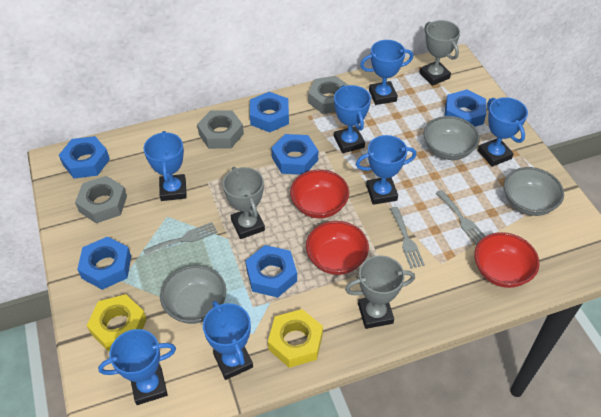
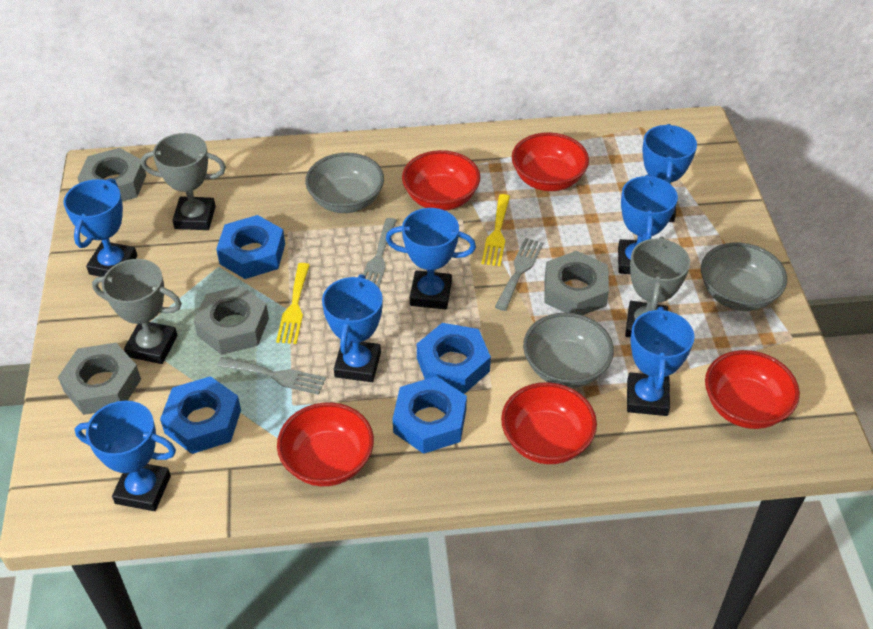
blue nut: 6 -> 4
grey nut: 3 -> 4
red bowl: 3 -> 5
yellow fork: 0 -> 2
yellow nut: 2 -> 0

